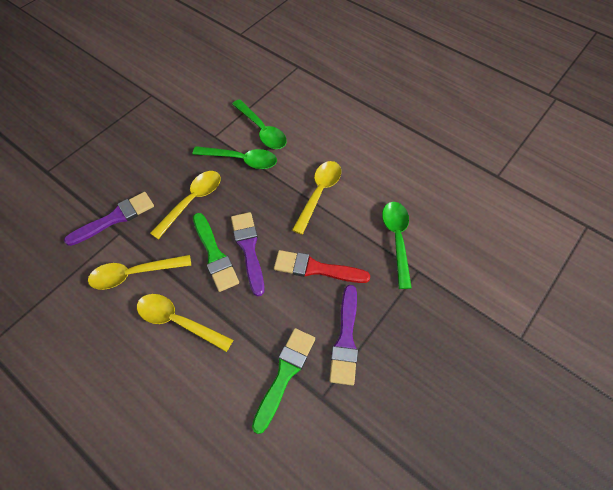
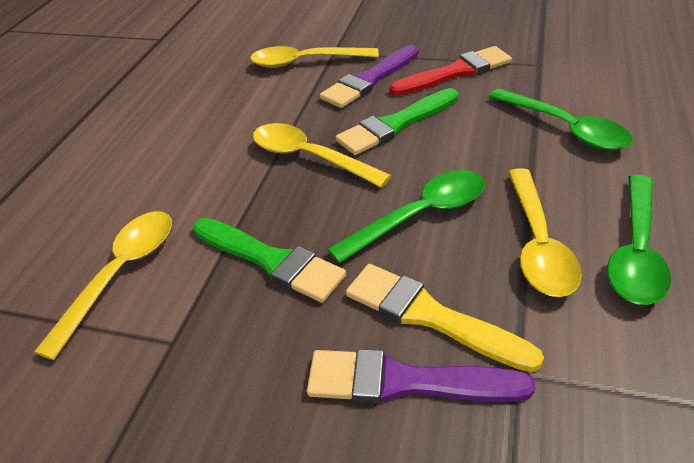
purple brush: 3 -> 2
yellow brush: 0 -> 1

